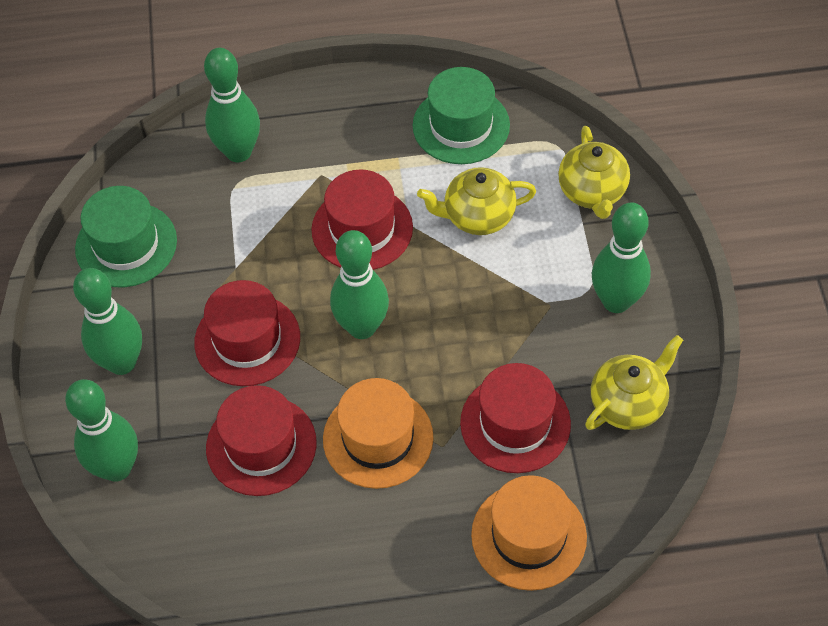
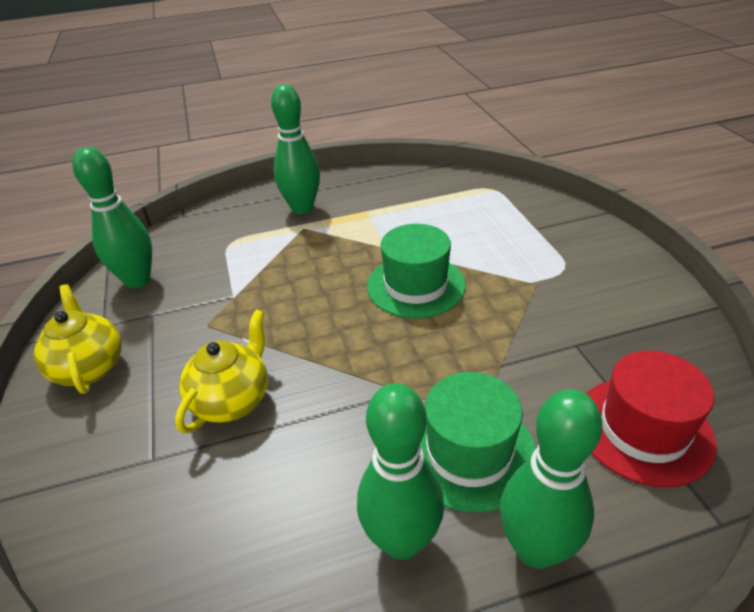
green bowling pin: 5 -> 4
orange hat: 2 -> 0
red hat: 4 -> 1
yellow teapot: 3 -> 2

